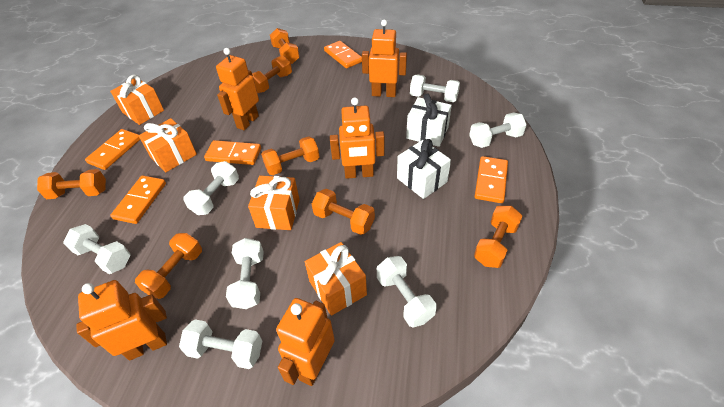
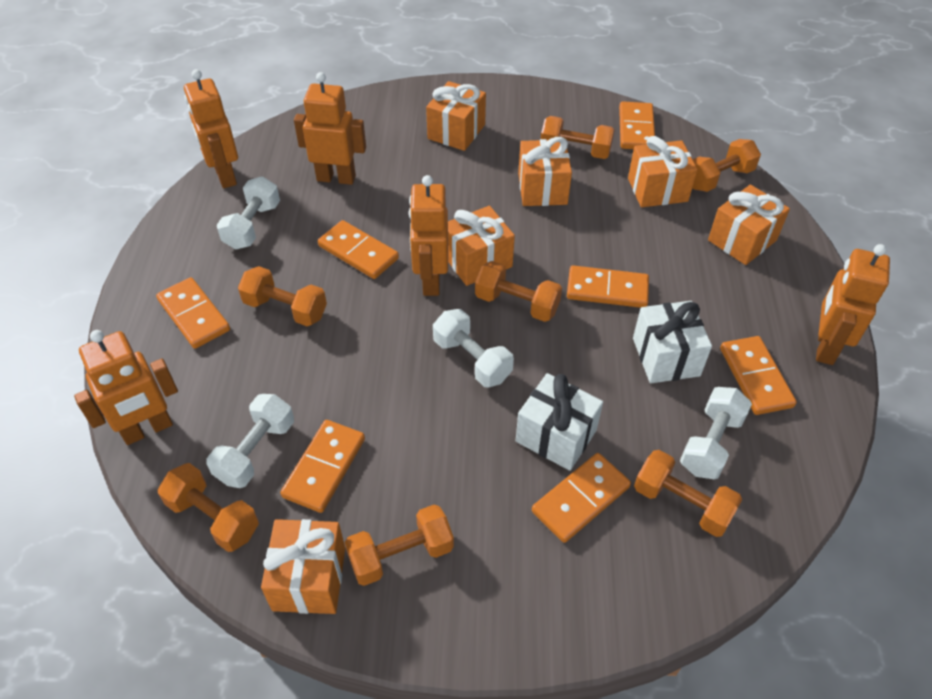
orange domino: 5 -> 7
orange gift: 4 -> 6
white dumbbell: 7 -> 4

